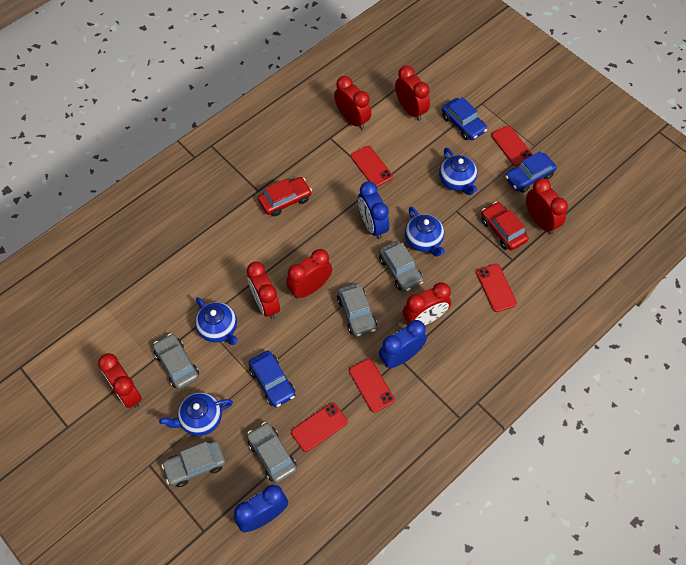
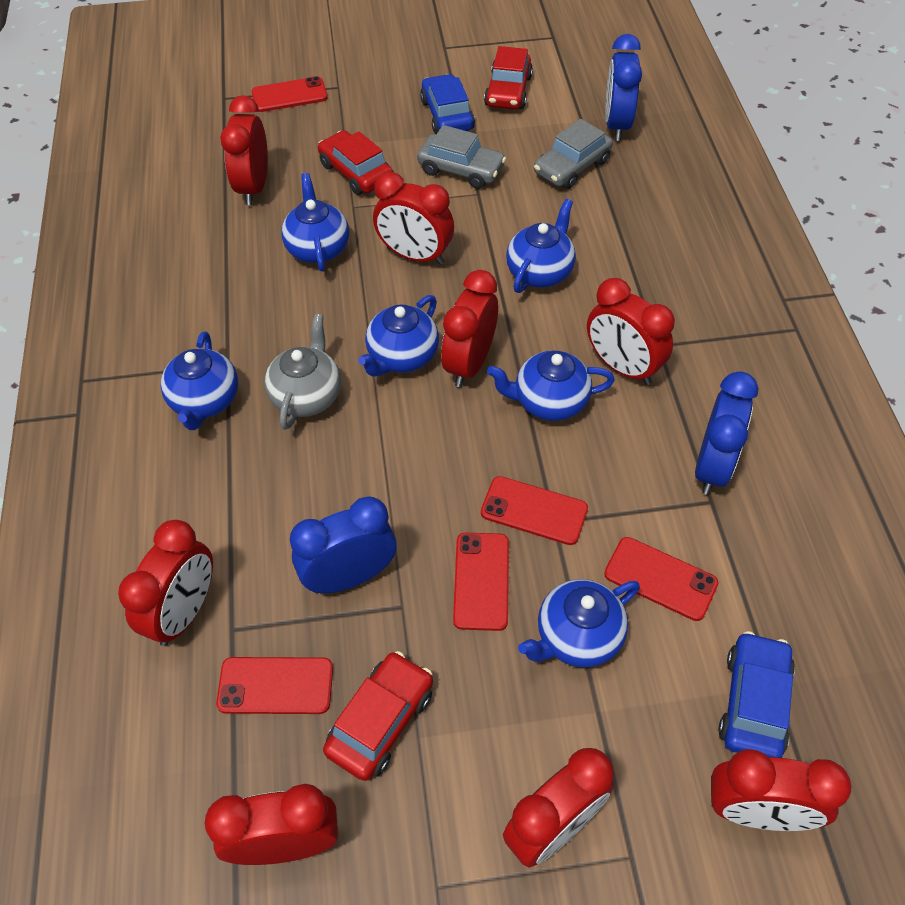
blue car: 3 -> 2
blue teapot: 4 -> 6
grey car: 5 -> 2
grey teapot: 0 -> 1
red car: 2 -> 3
red clock: 7 -> 8

